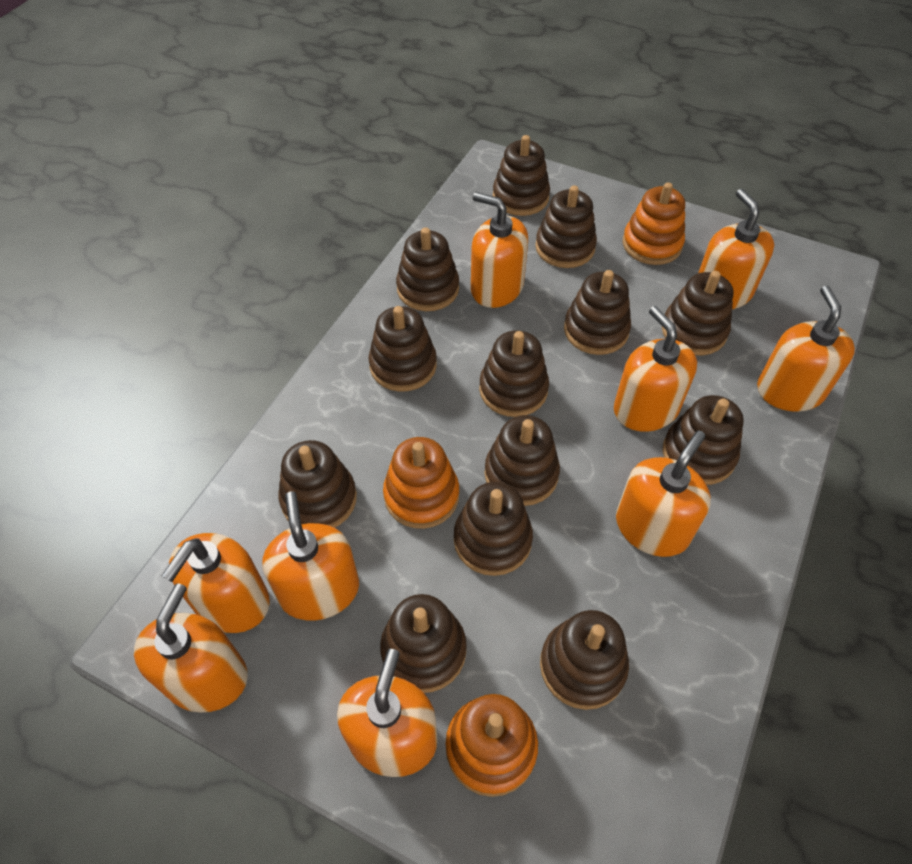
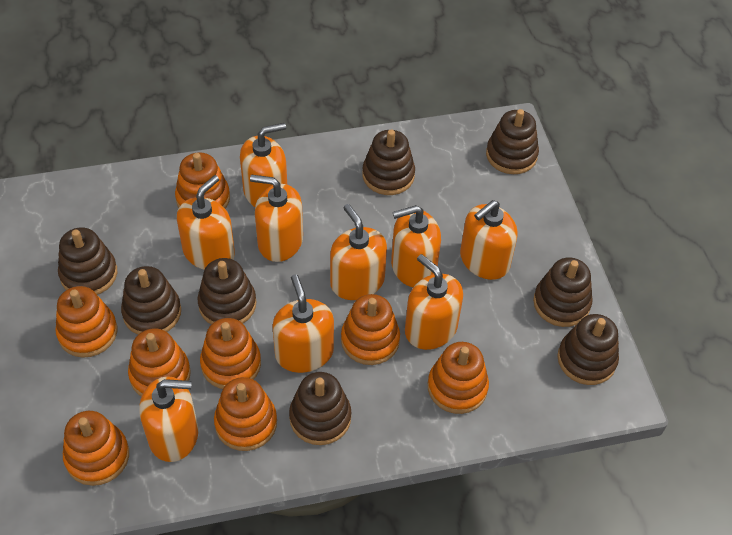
brown stacking toy: 13 -> 8
orange stacking toy: 3 -> 8

